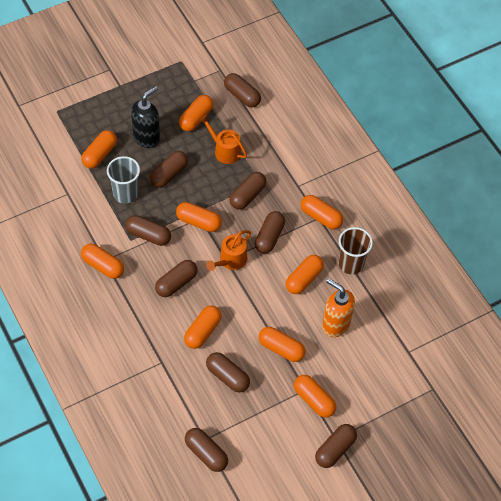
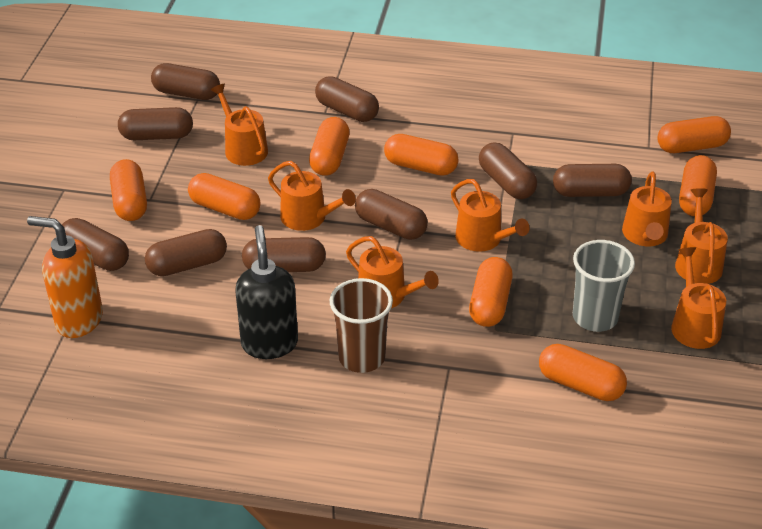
orange capsule: 9 -> 8
orange watering can: 2 -> 7

